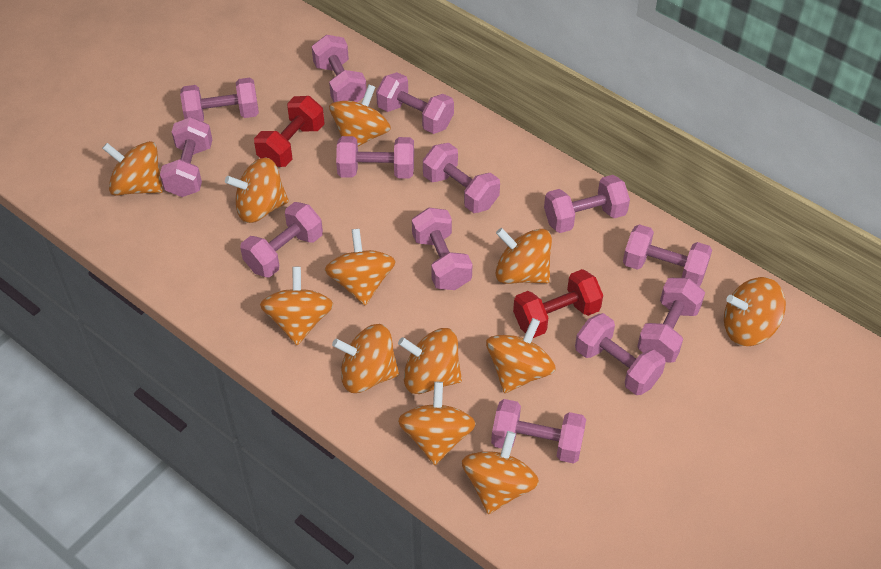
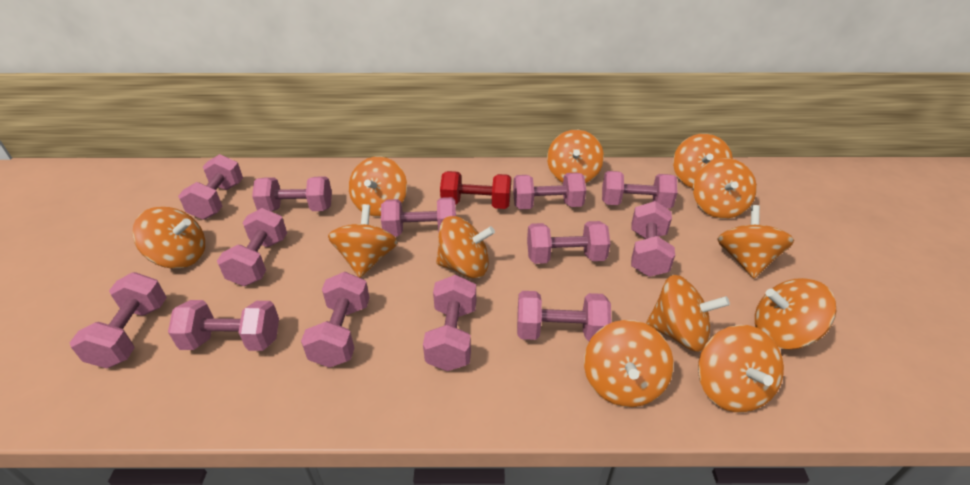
red dumbbell: 2 -> 1

